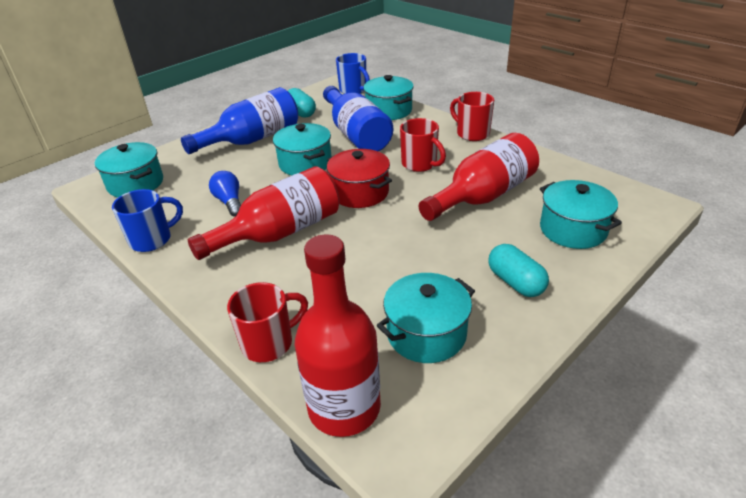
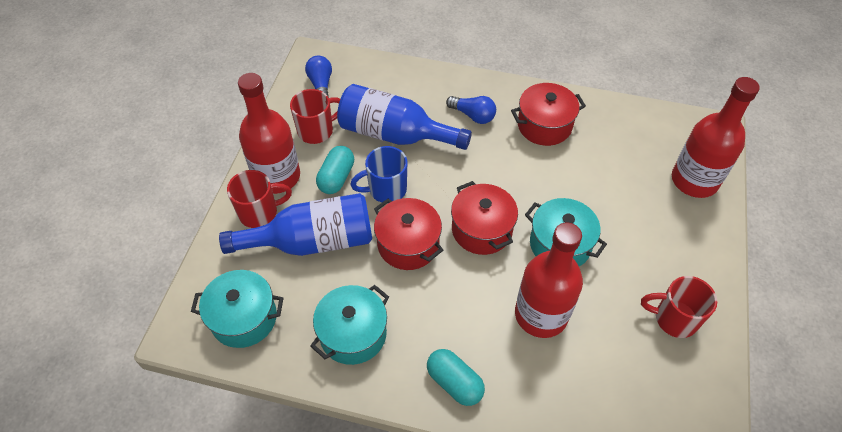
blue light bulb: 1 -> 2
blue mug: 2 -> 1
red pot: 1 -> 3
turquoise pot: 5 -> 3

